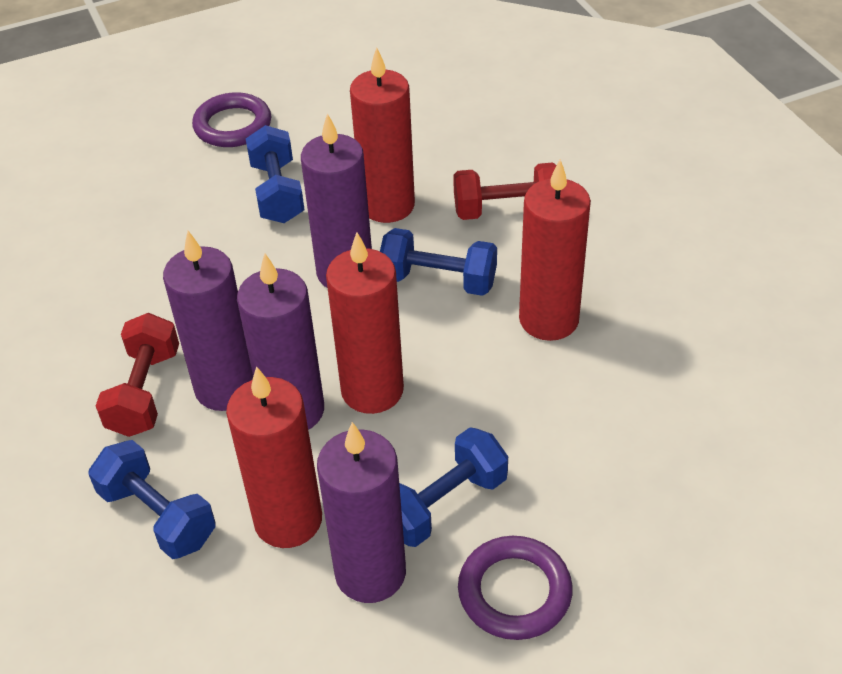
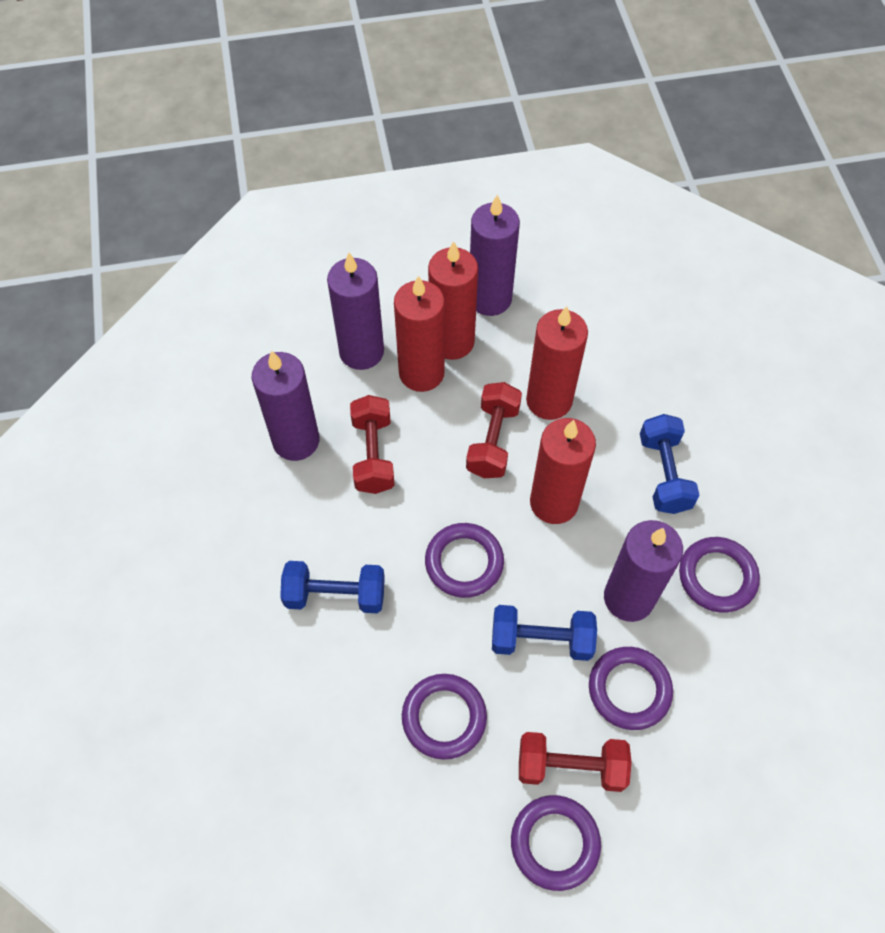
blue dumbbell: 4 -> 3
purple ring: 2 -> 5
red dumbbell: 2 -> 3

